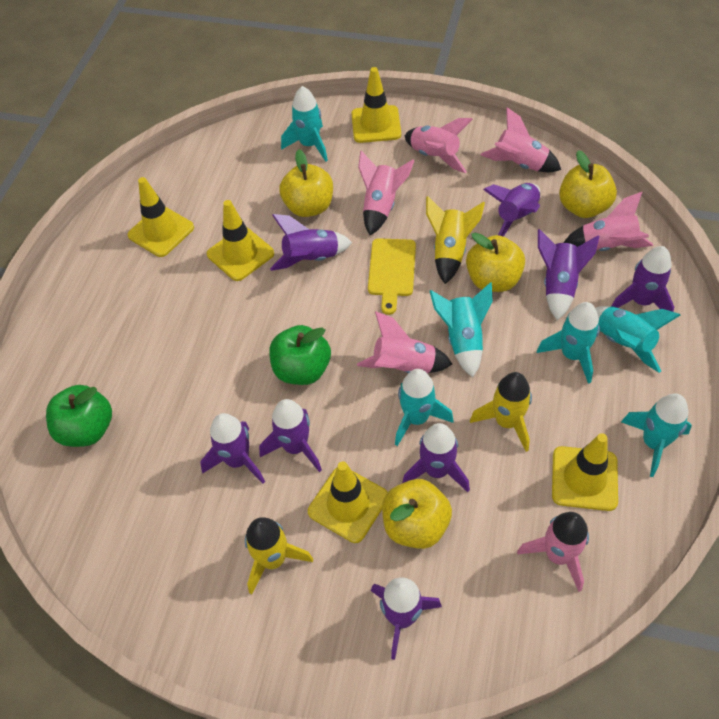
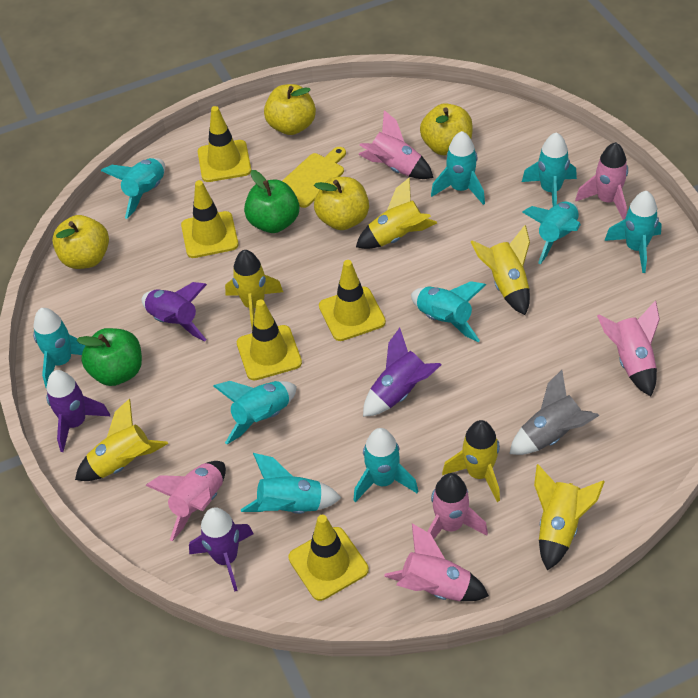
grey rocket: 0 -> 1
purple rocket: 8 -> 4
turquoise rocket: 6 -> 10
yellow rocket: 3 -> 6

